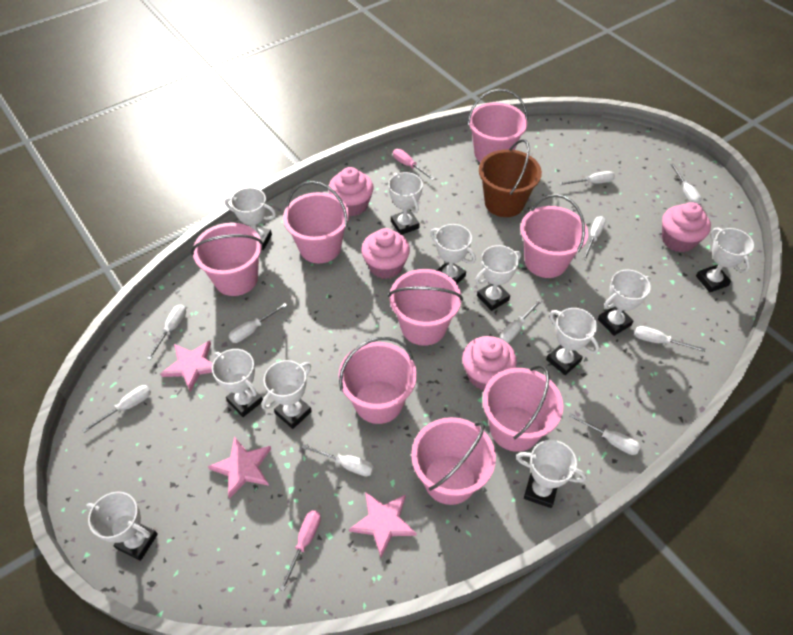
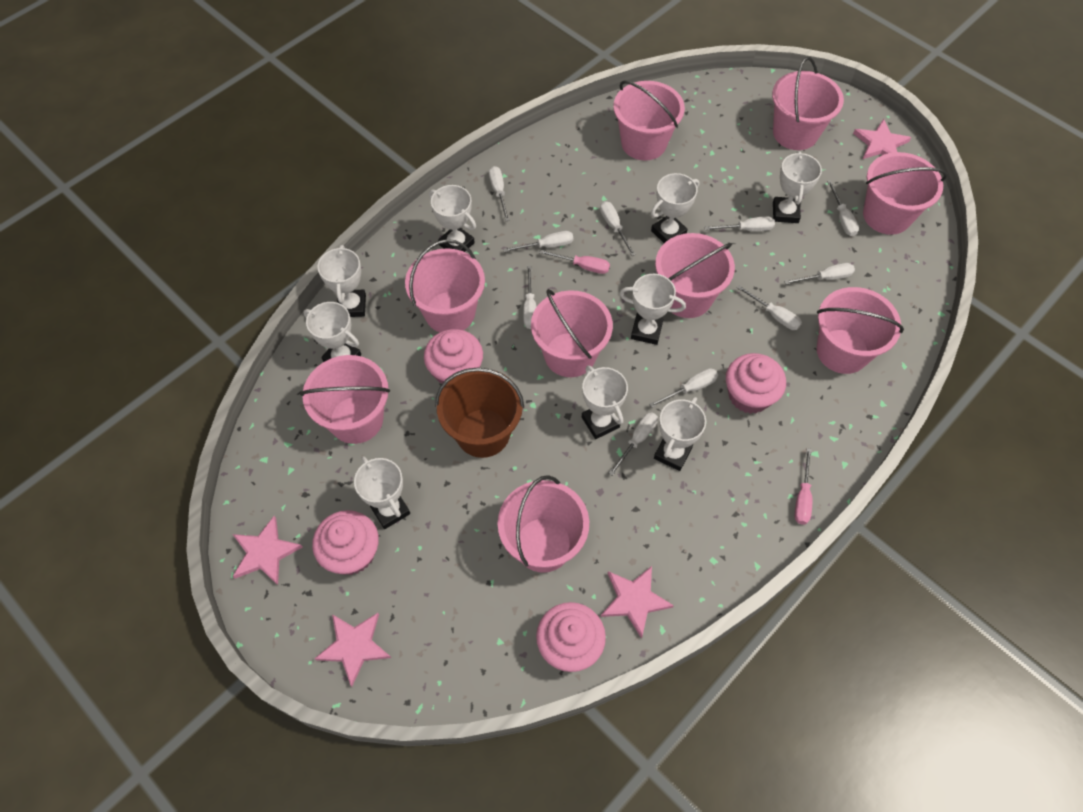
pink bucket: 8 -> 9
pink star: 3 -> 4
white trophy: 11 -> 9

